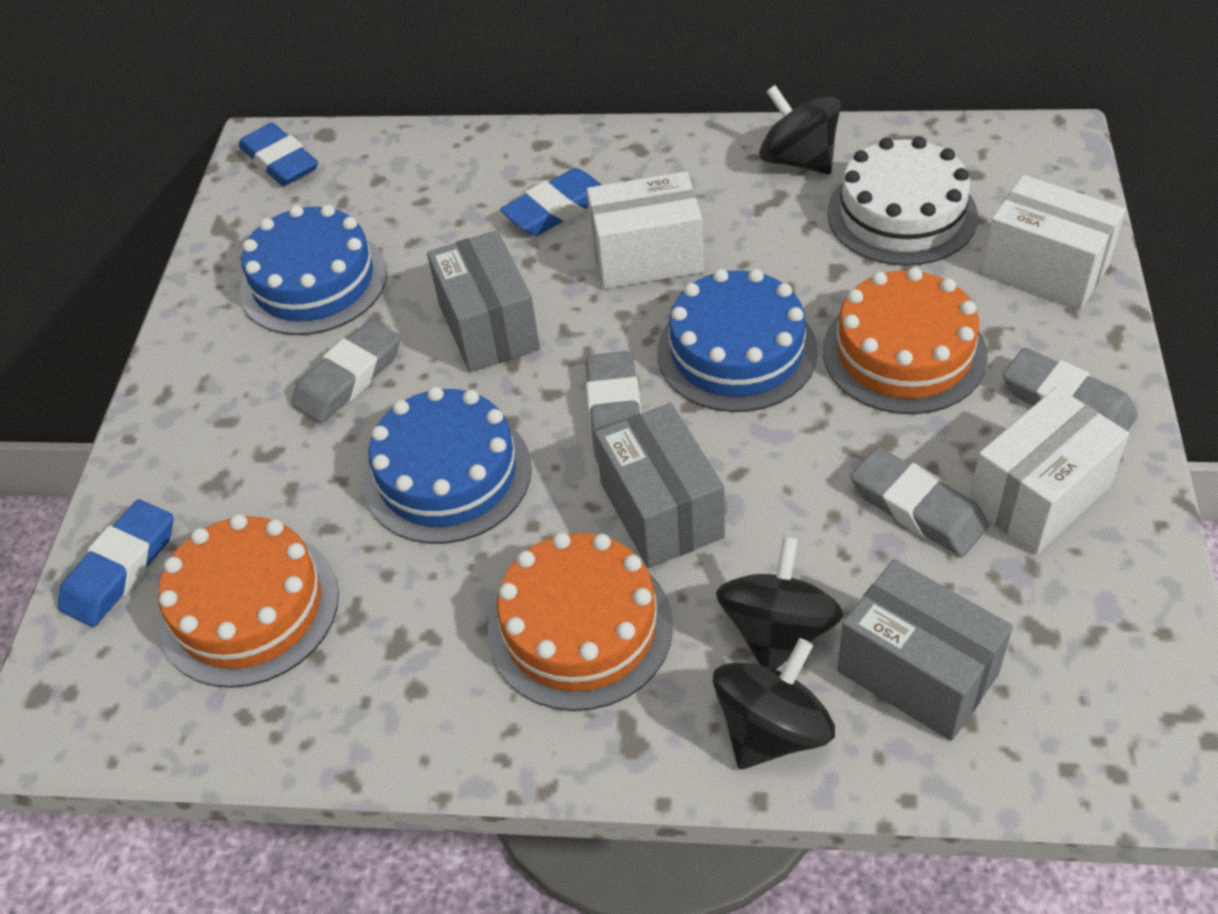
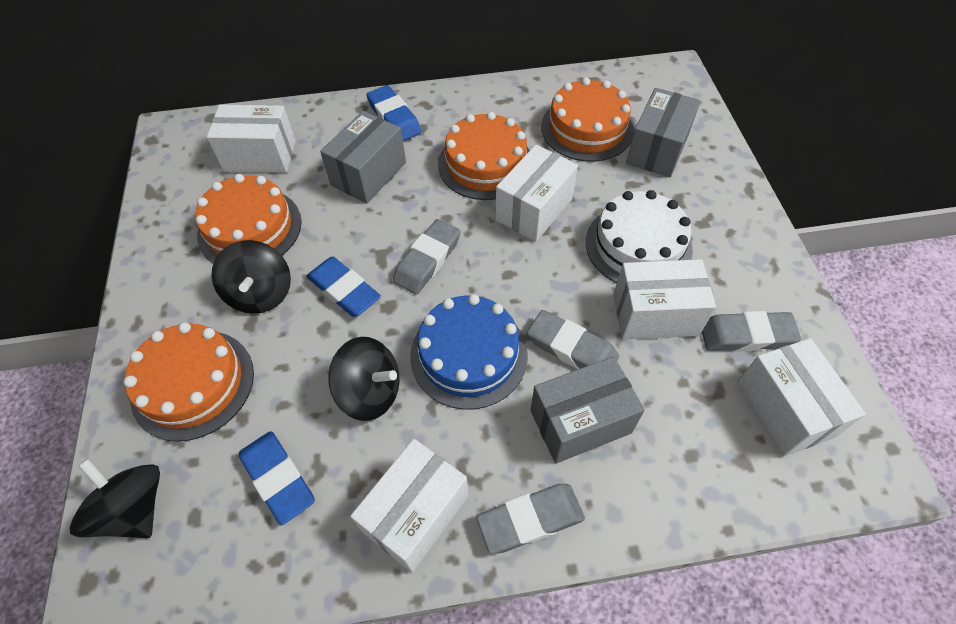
blue cake: 3 -> 1
orange cake: 3 -> 4
white box: 3 -> 5

